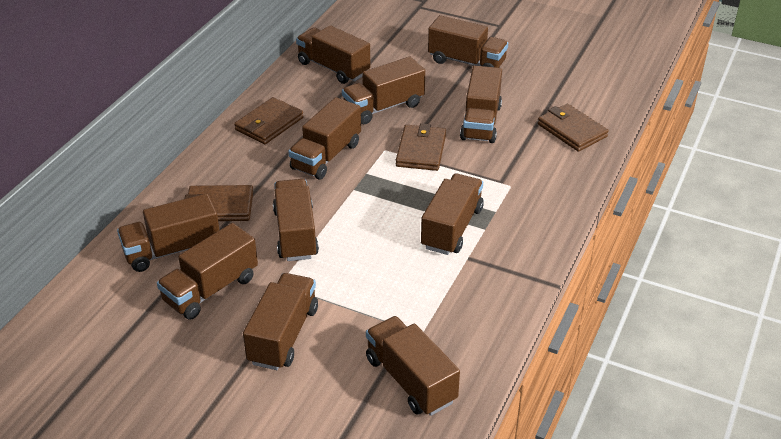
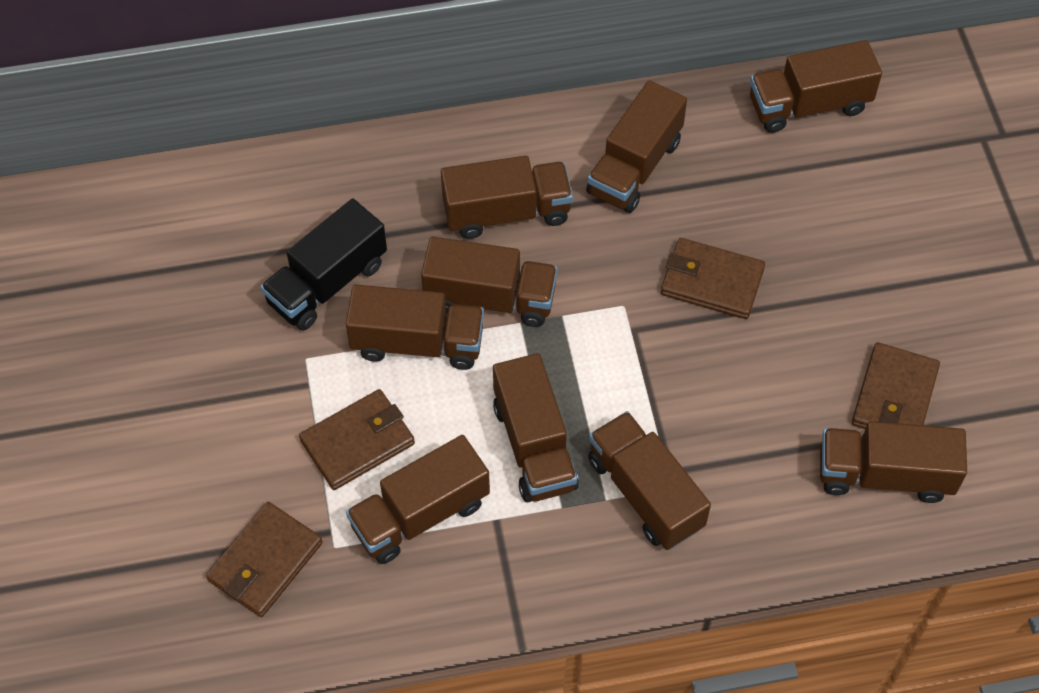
black truck: 0 -> 1
brown truck: 11 -> 9

